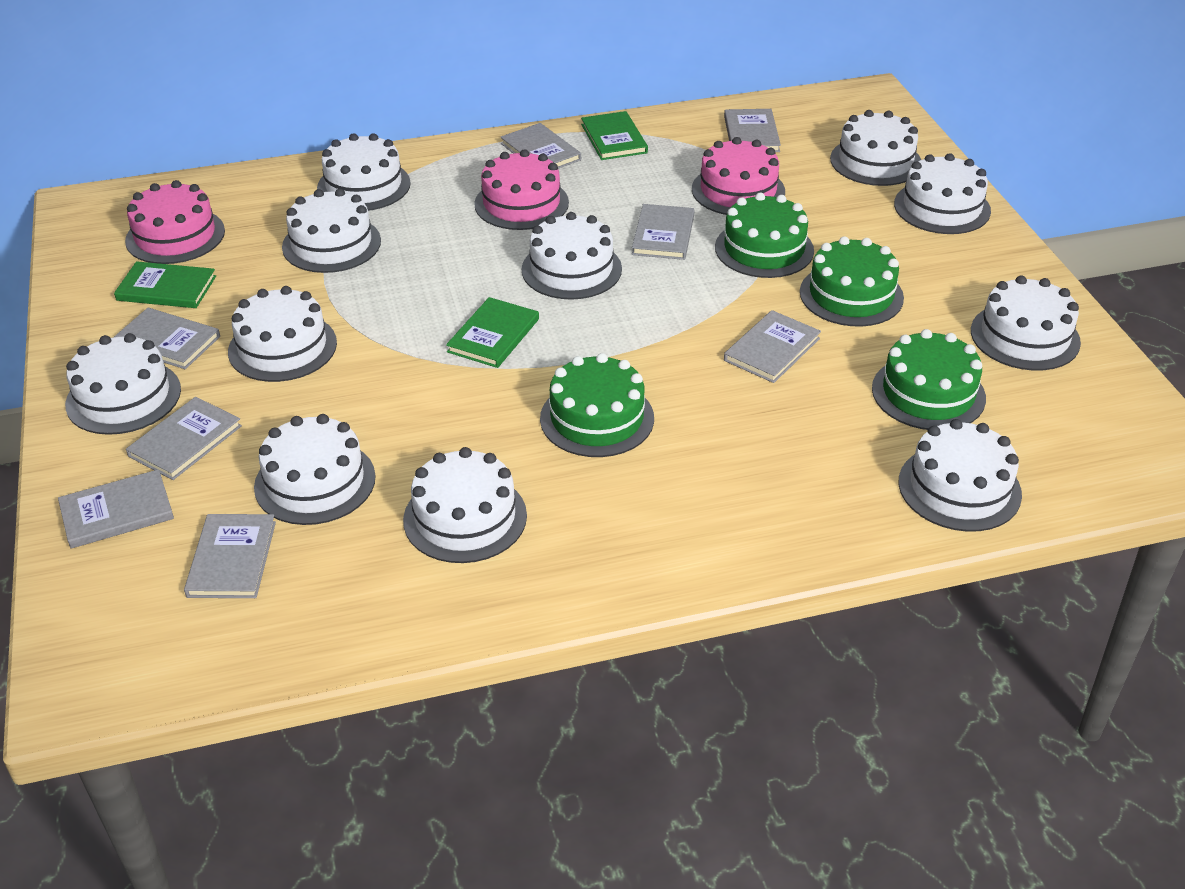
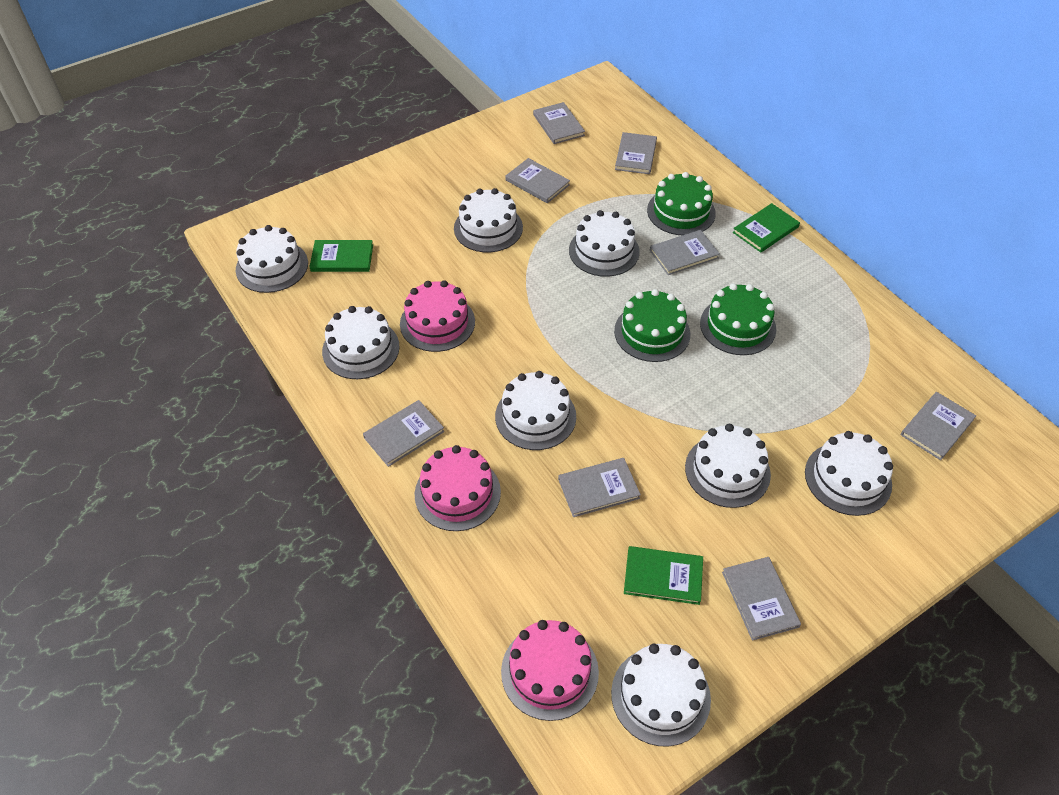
green cake: 4 -> 3
white cake: 11 -> 8

